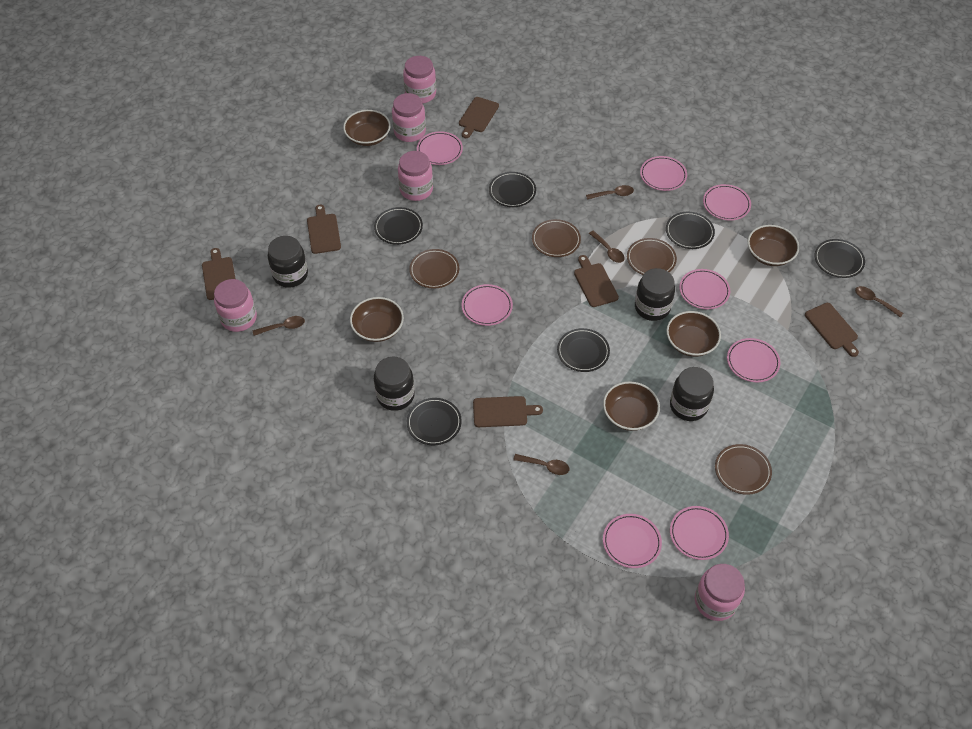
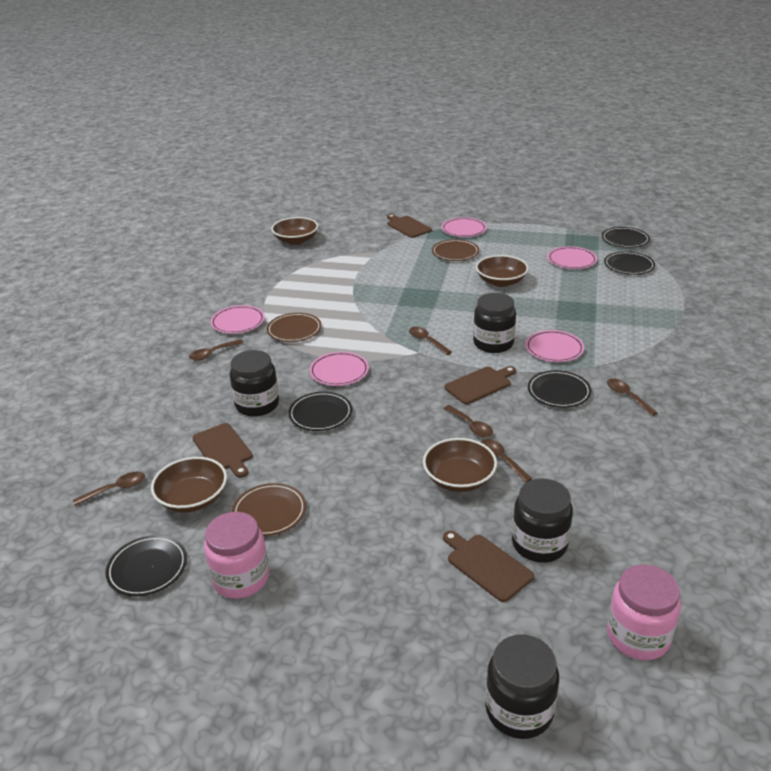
black plate: 6 -> 5
brown bowl: 5 -> 4
brown cutting board: 6 -> 4
brown plate: 4 -> 3
brown spoon: 5 -> 6
pink jar: 5 -> 2
pink plate: 8 -> 5

